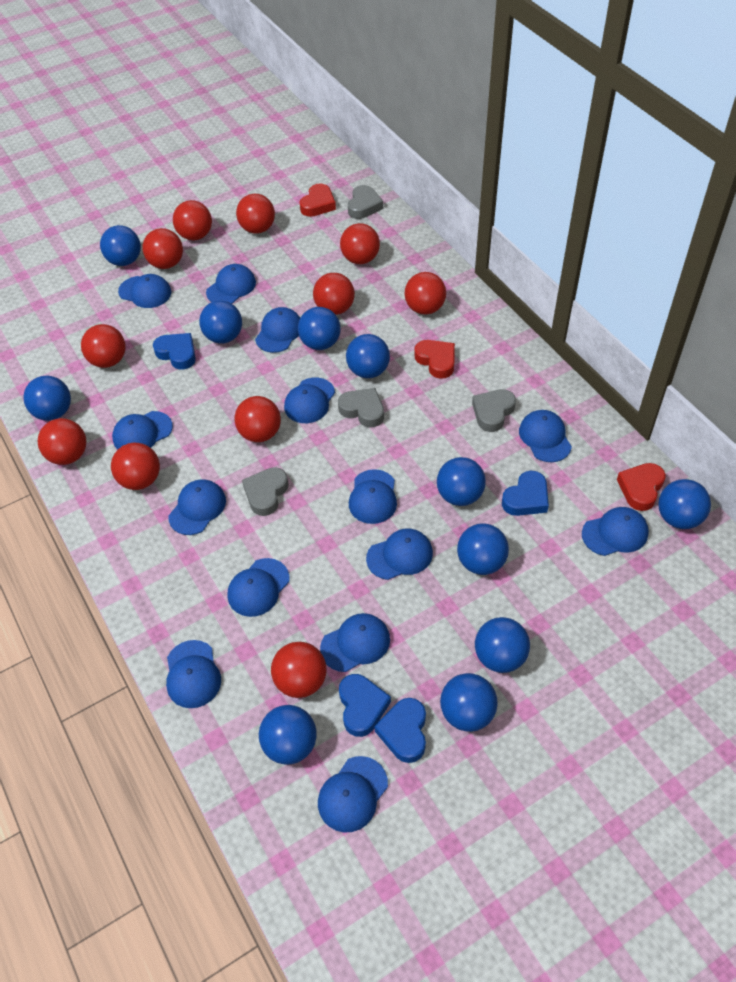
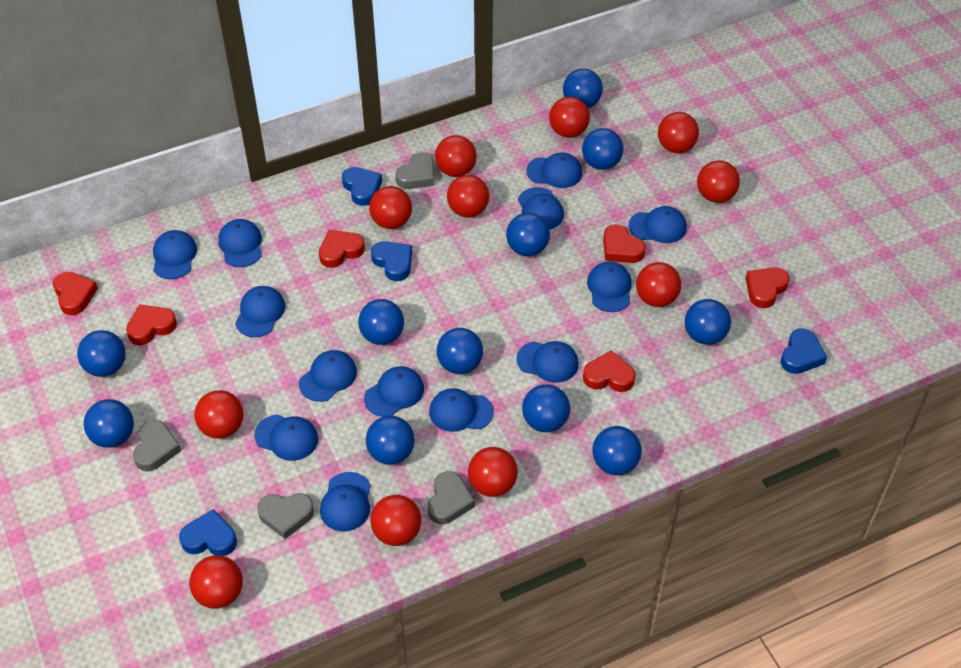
blue cap: 14 -> 13
red heart: 3 -> 6

